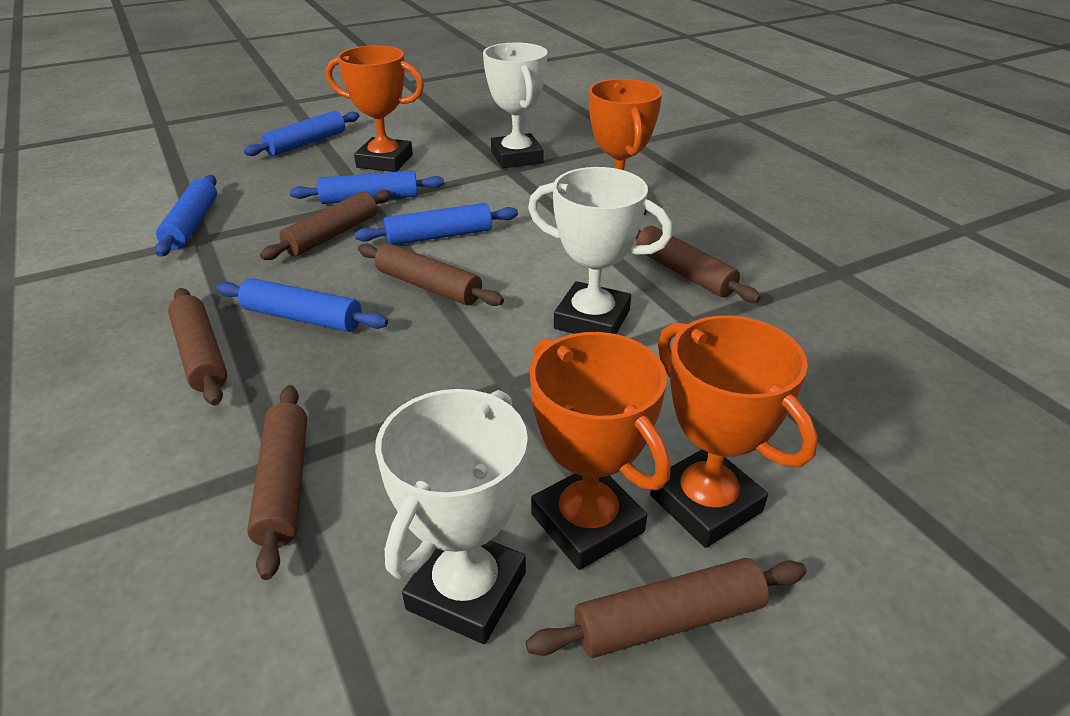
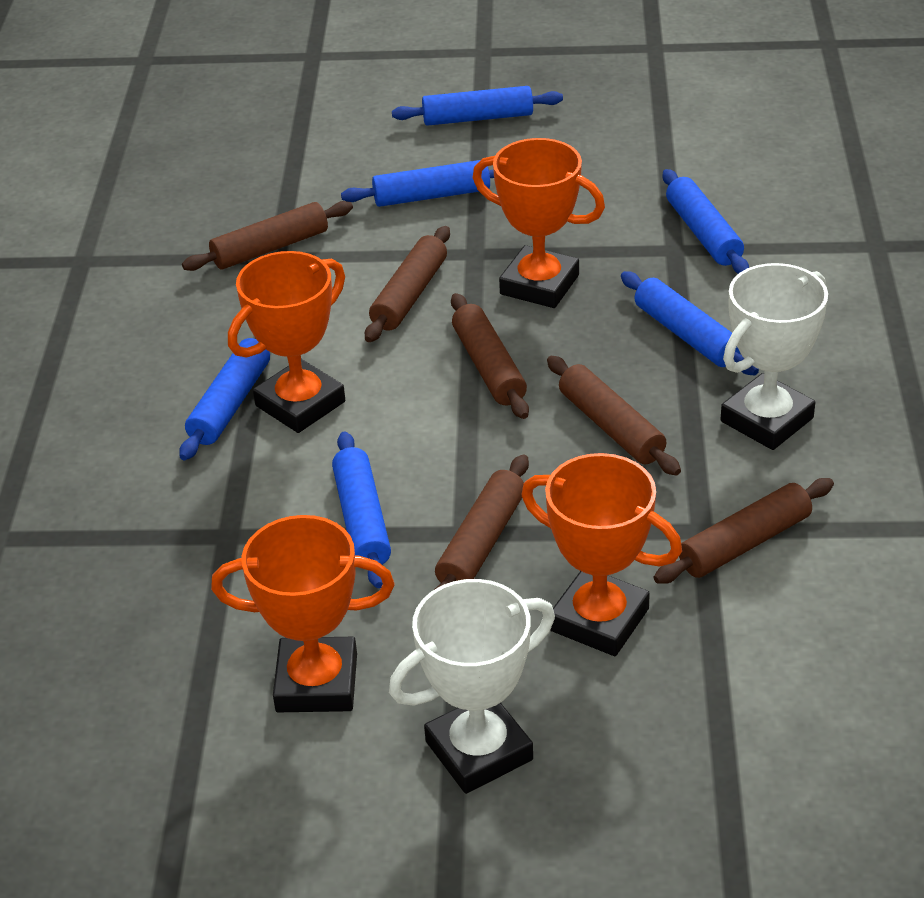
blue rolling pin: 5 -> 6
white trophy: 3 -> 2

